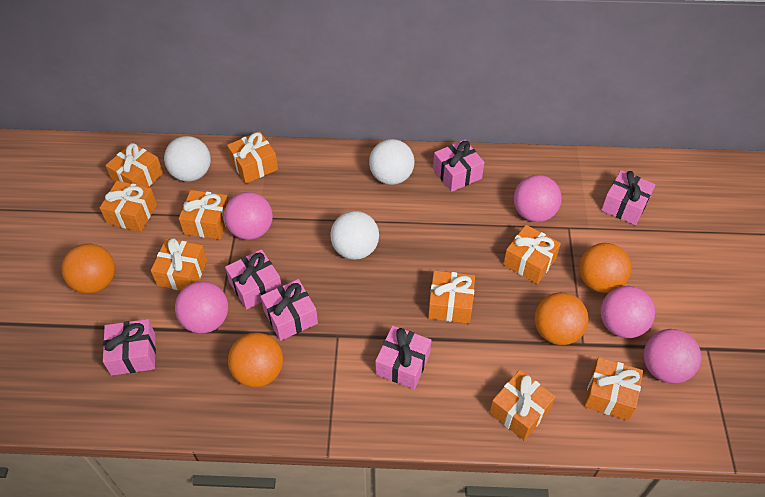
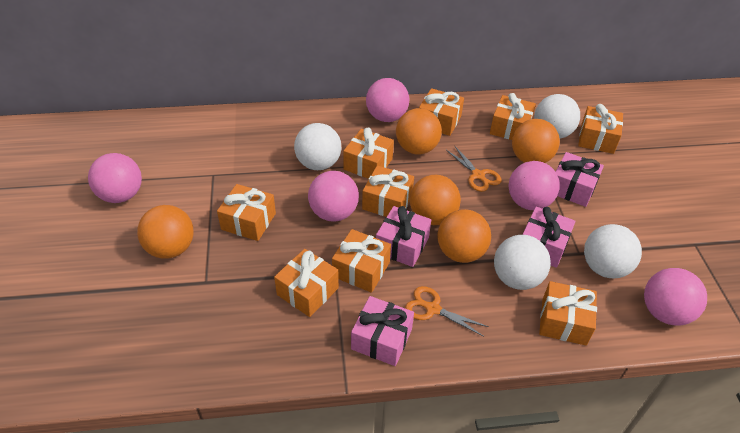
orange ball: 4 -> 5
orange scissors: 0 -> 2
pink gift: 6 -> 4
white ball: 3 -> 4

